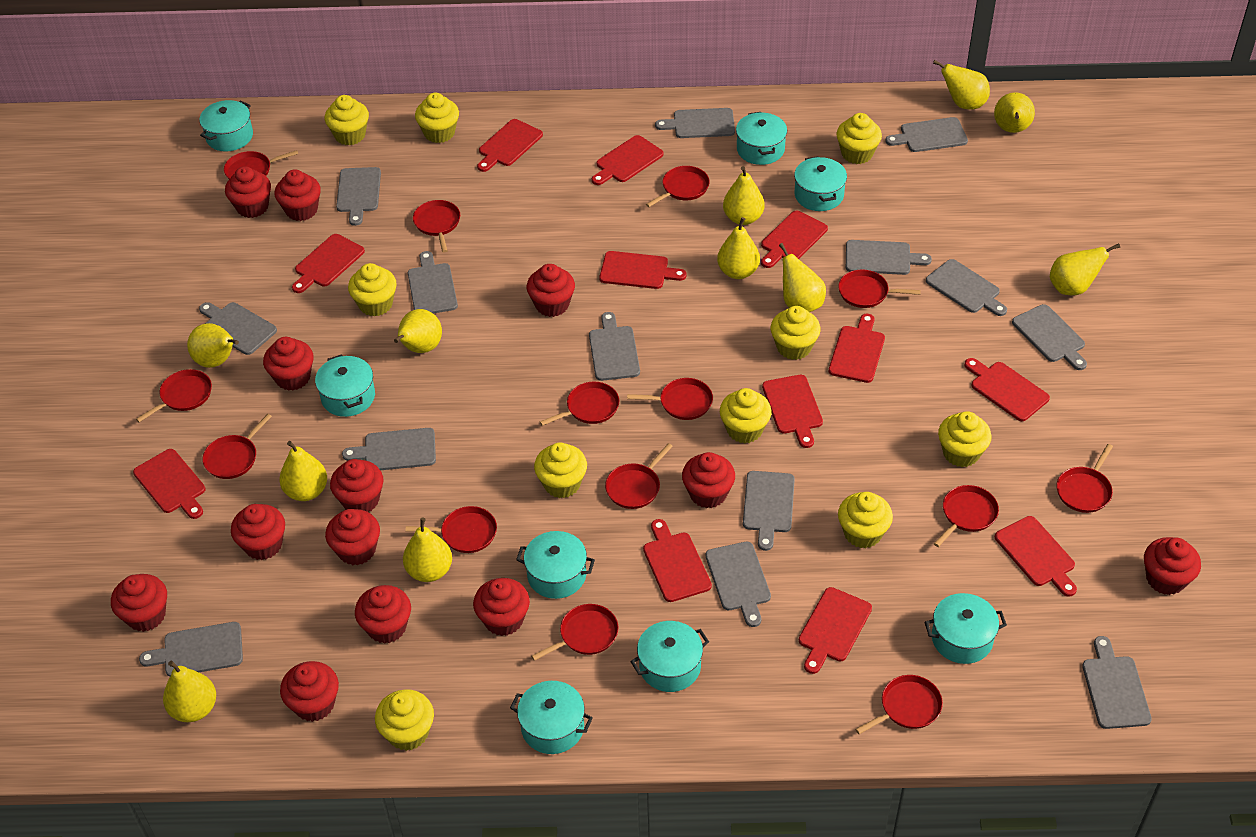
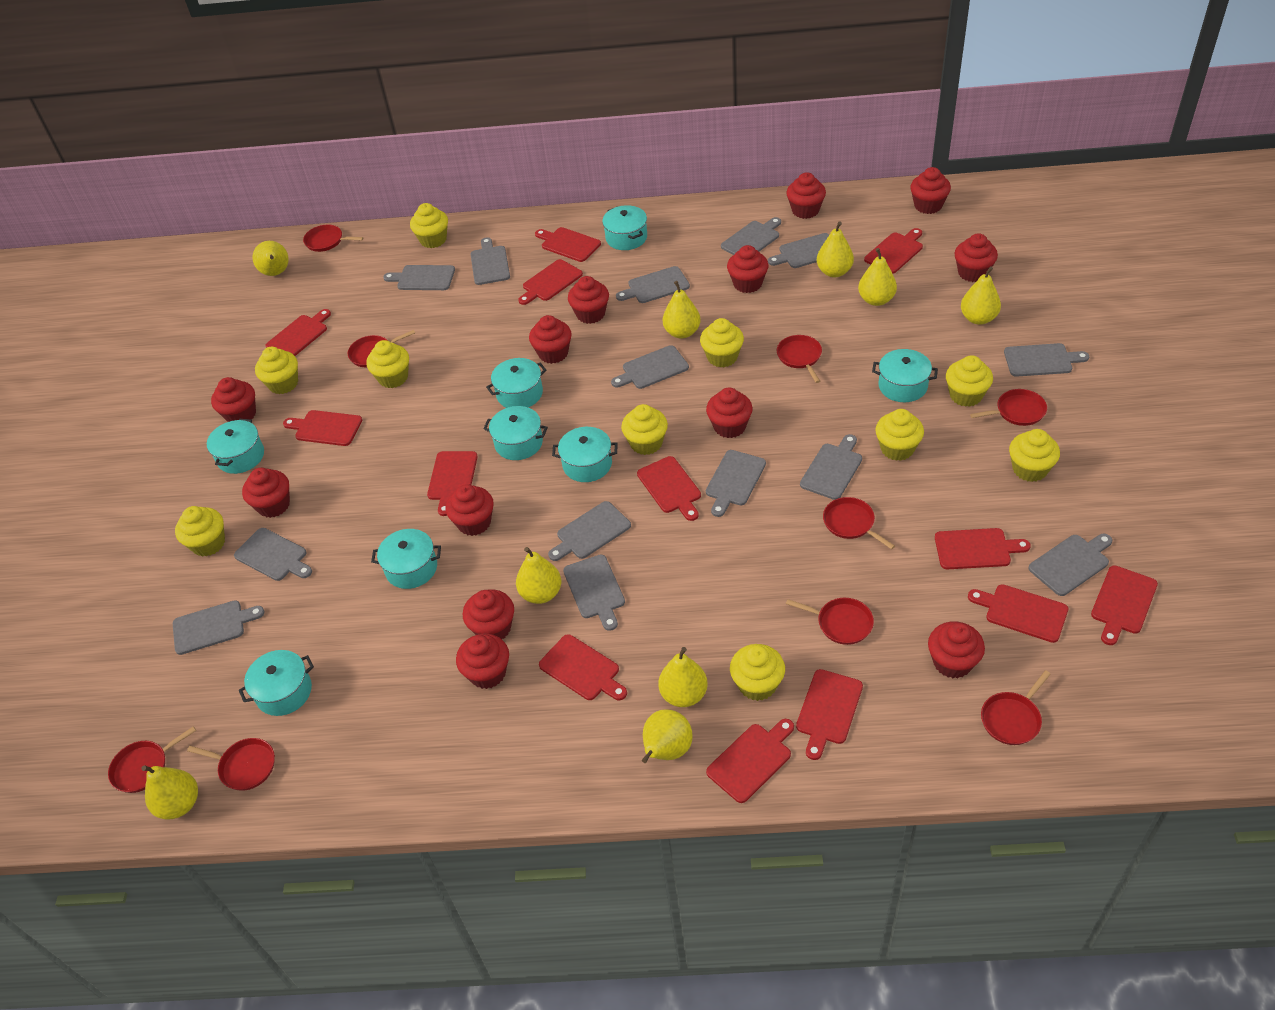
red cutting board: 12 -> 13
red pan: 14 -> 9
yellow pear: 11 -> 9

